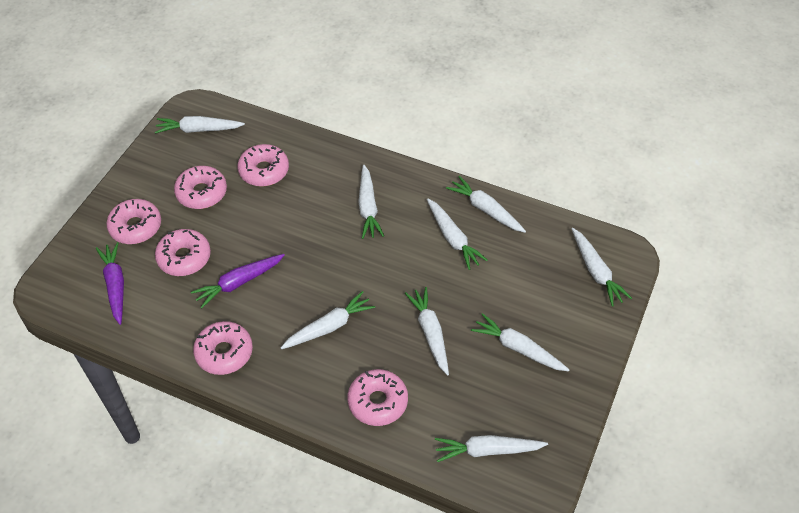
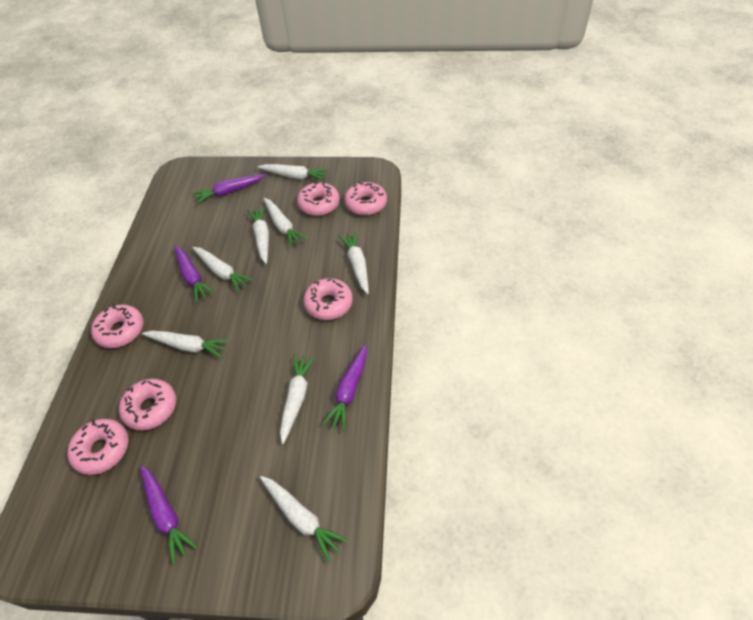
purple carrot: 2 -> 4
white carrot: 9 -> 8

